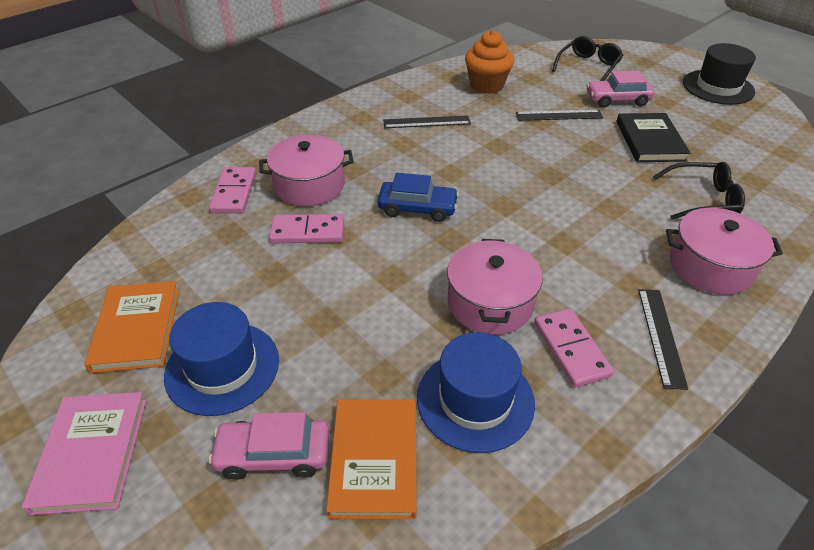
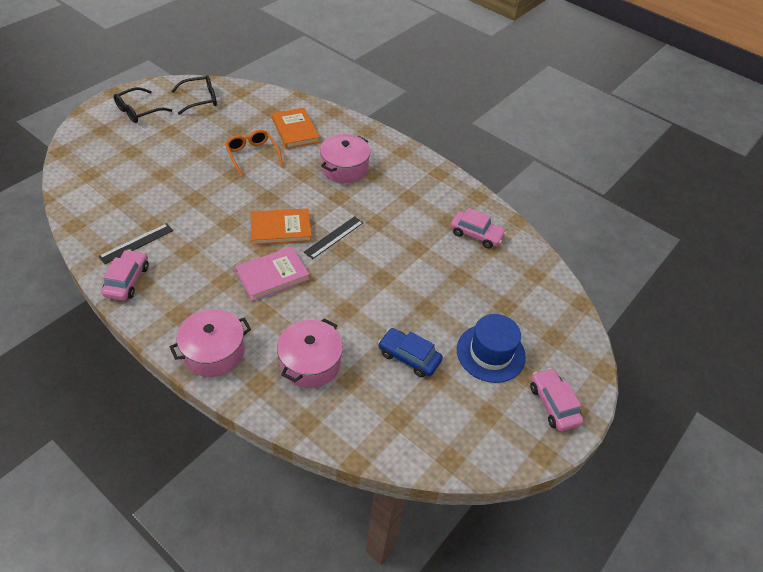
black book: 1 -> 0
black hat: 1 -> 0
black ruler: 3 -> 2
blue hat: 2 -> 1
orange cupcake: 1 -> 0
orange glasses: 0 -> 1
pink car: 2 -> 3
pink domino: 3 -> 0

